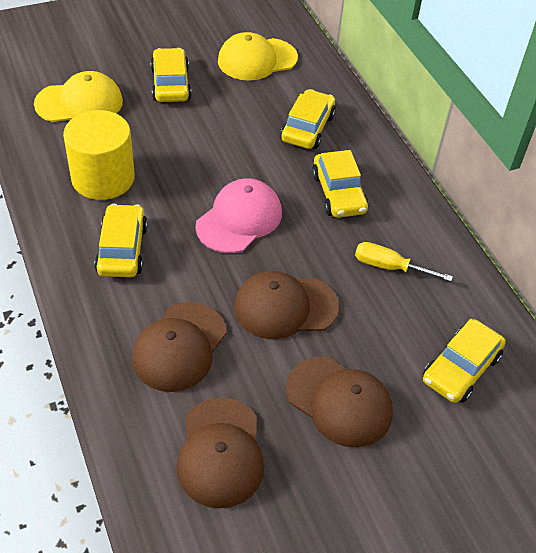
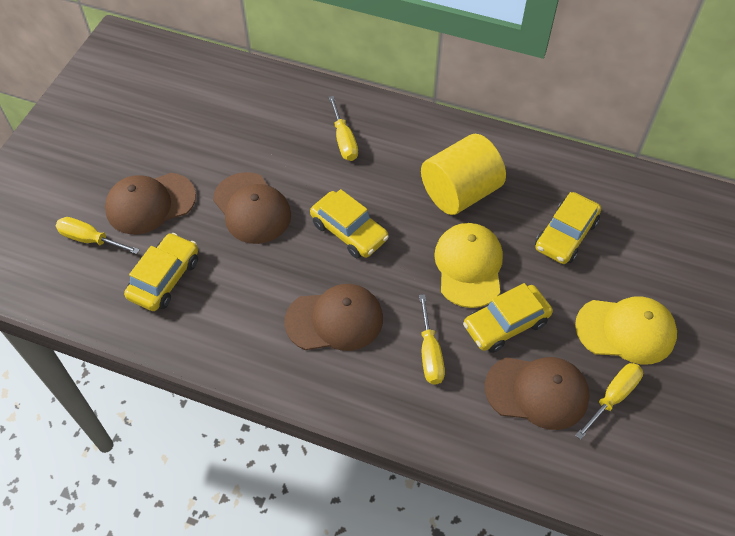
pink cap: 1 -> 0
yellow car: 5 -> 4
yellow screwdriver: 1 -> 4

